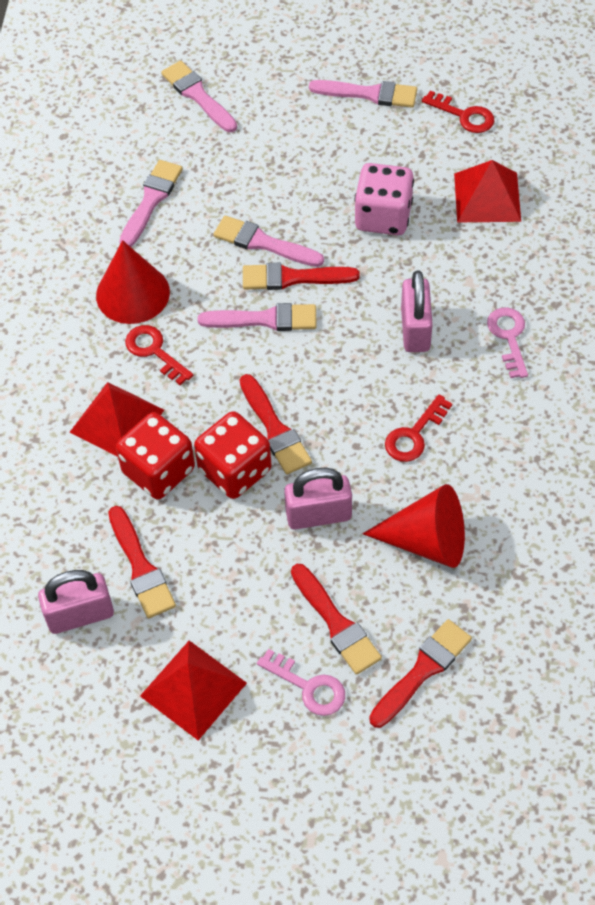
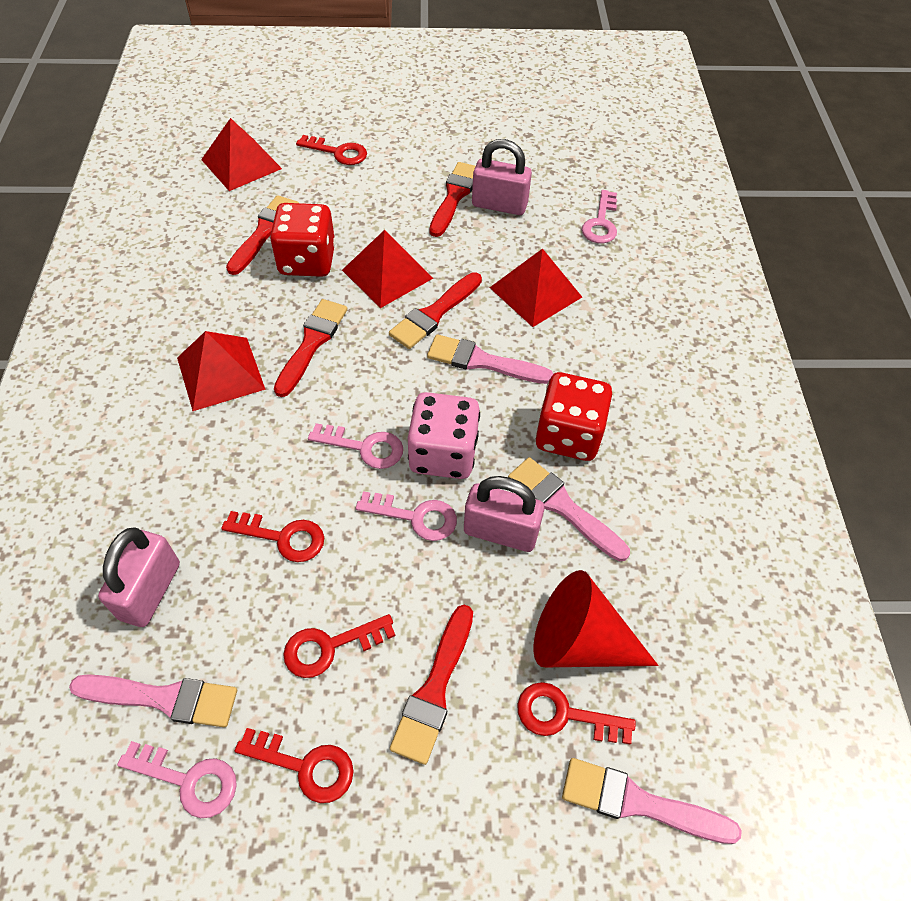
pink brush: 5 -> 4
pink key: 2 -> 4
red cone: 2 -> 1
red key: 3 -> 5
red pyramid: 3 -> 4

